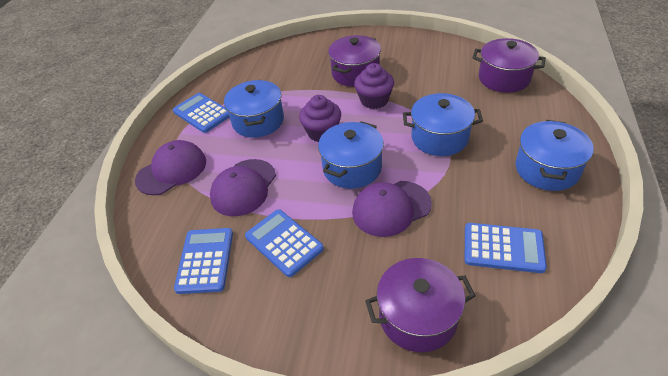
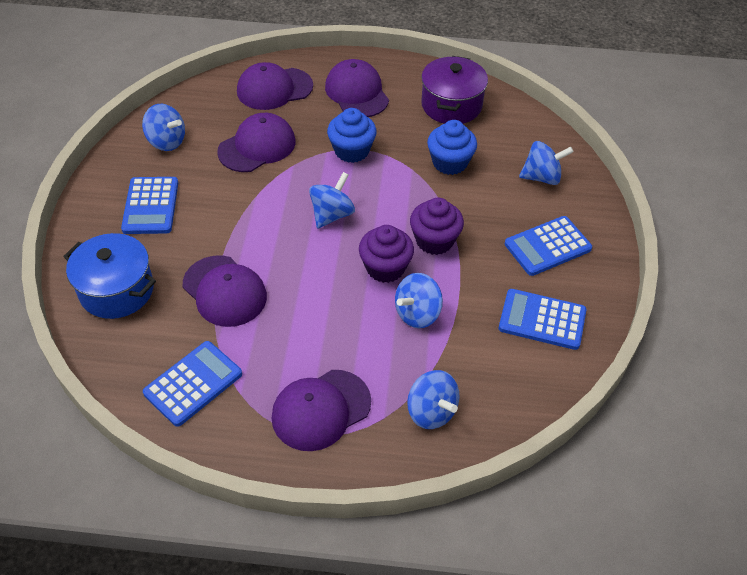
blue cupcake: 0 -> 2
blue pot: 4 -> 1
blue spinning top: 0 -> 5
purple cap: 3 -> 5
purple pot: 3 -> 1

